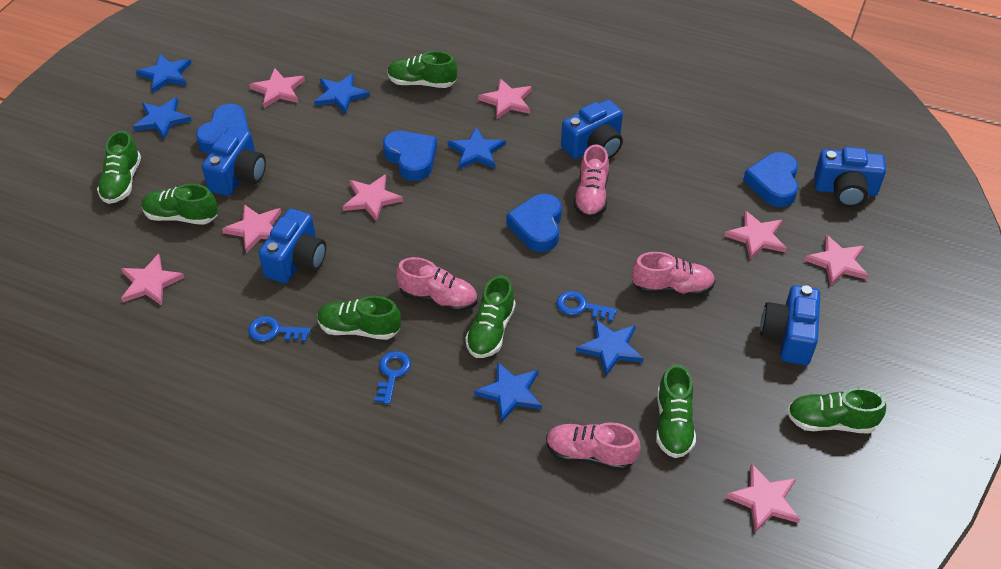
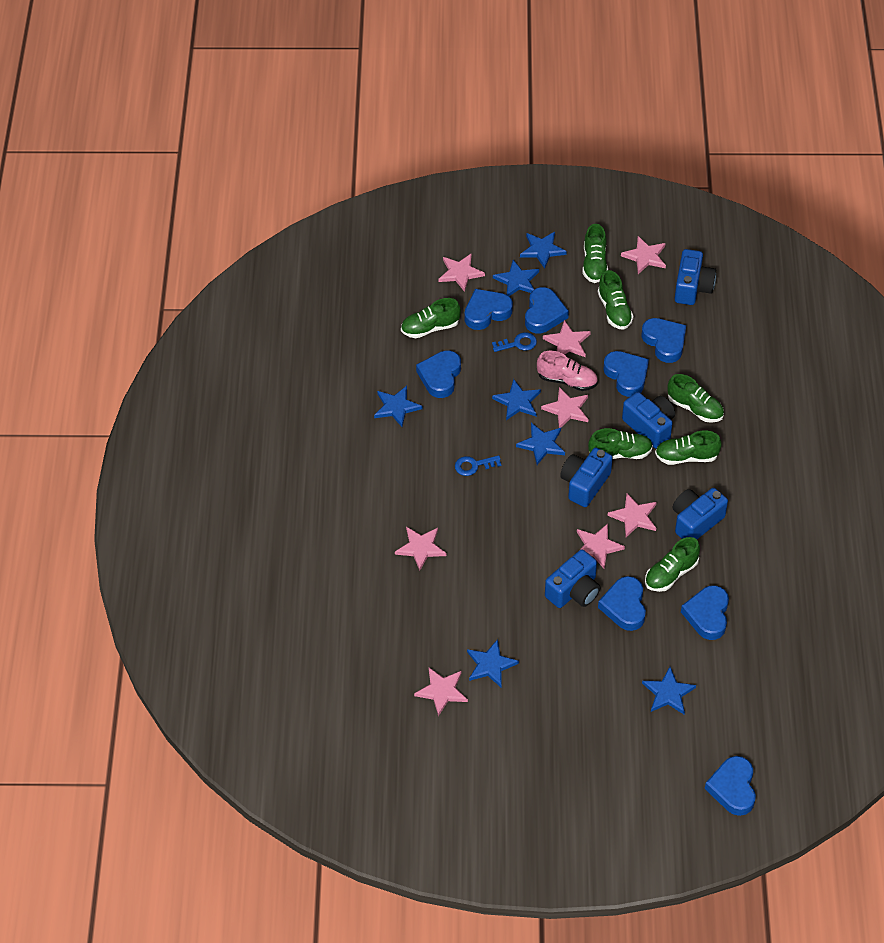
blue heart: 4 -> 8
blue key: 3 -> 2
blue star: 6 -> 7
pink shoe: 4 -> 1

